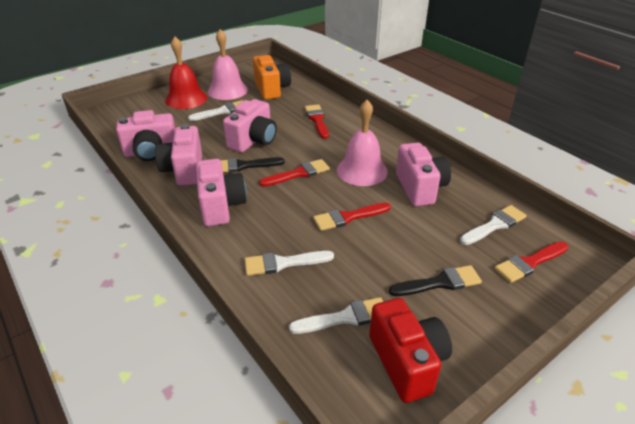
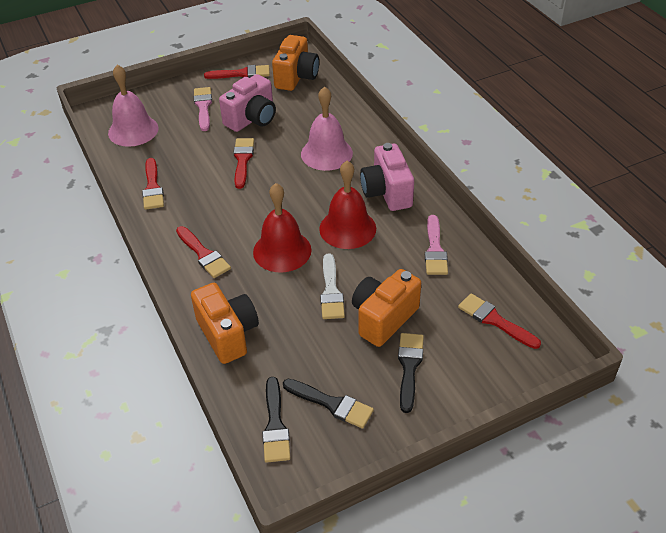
black brush: 2 -> 3
orange camera: 1 -> 3
pink brush: 0 -> 2
pink camera: 5 -> 2
red bell: 1 -> 2
red brush: 4 -> 5
red camera: 1 -> 0
white brush: 4 -> 1

